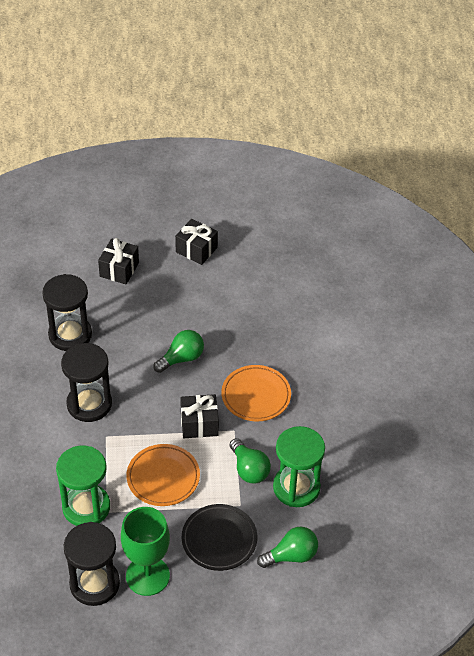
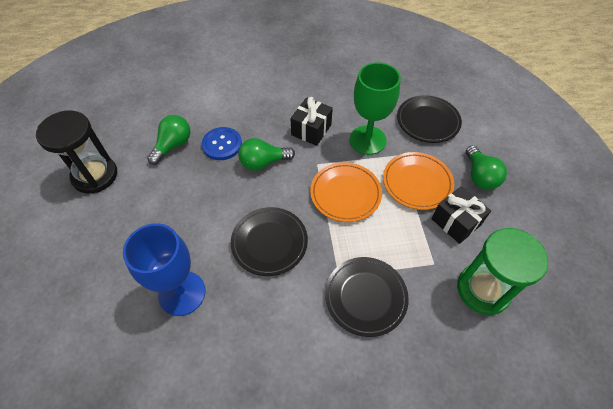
black gift: 3 -> 2
black hourglass: 3 -> 1
black plate: 1 -> 3
blue button: 0 -> 1
blue goblet: 0 -> 1
green hourglass: 2 -> 1

